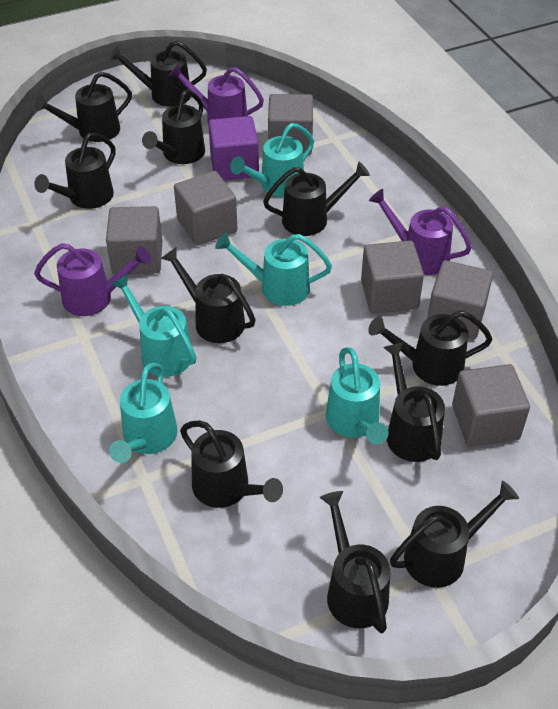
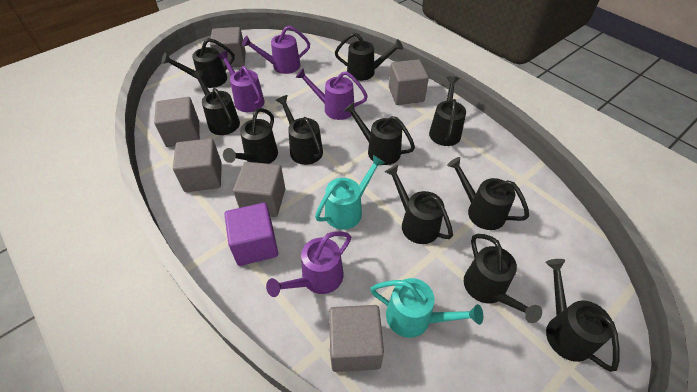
purple watering can: 3 -> 4
turquoise watering can: 5 -> 2

